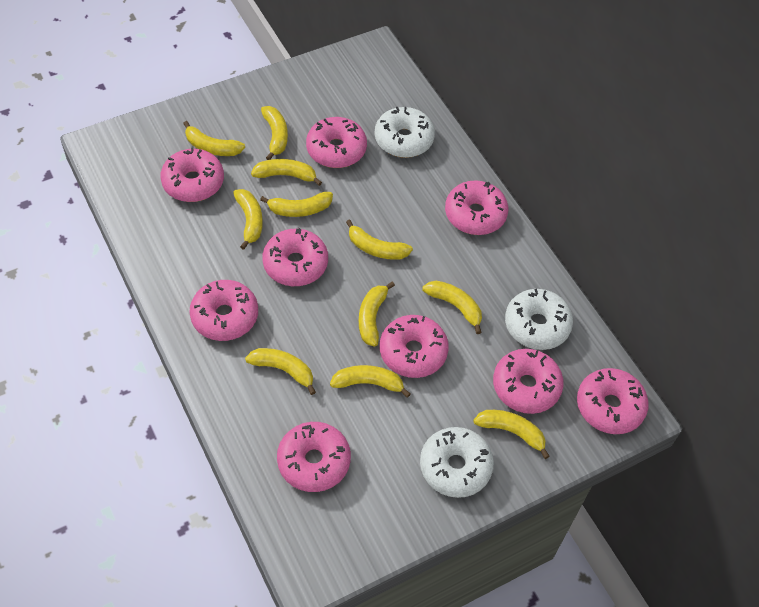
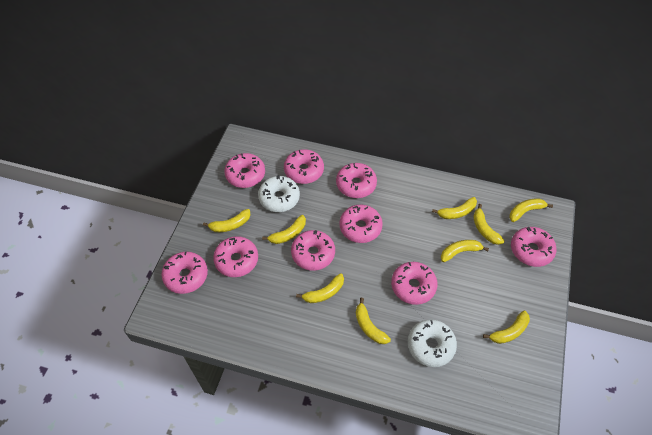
white donut: 3 -> 2
yellow banana: 11 -> 9

